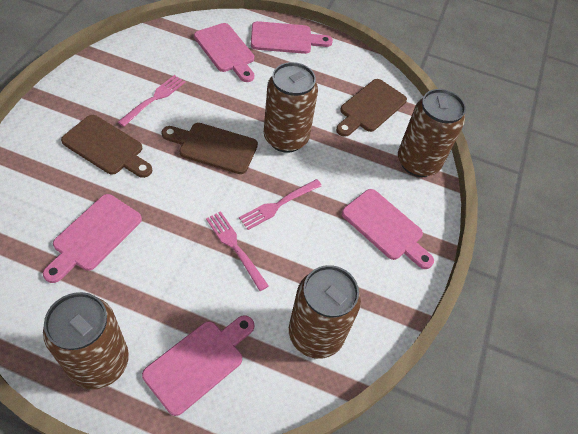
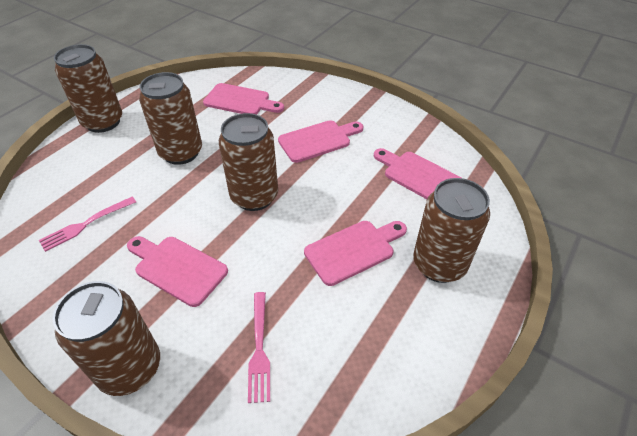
brown can: 4 -> 5
brown cutting board: 3 -> 0
pink fork: 3 -> 2

